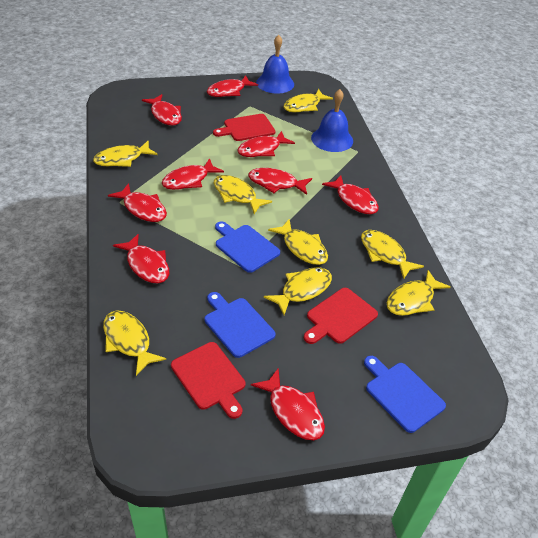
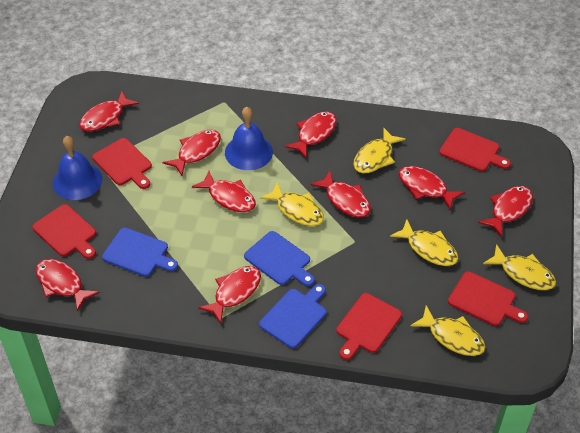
red cutting board: 3 -> 5
yellow fish: 8 -> 5

